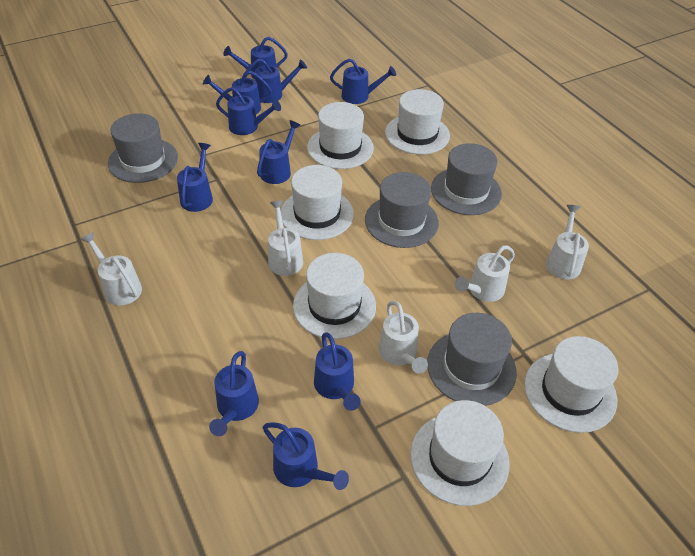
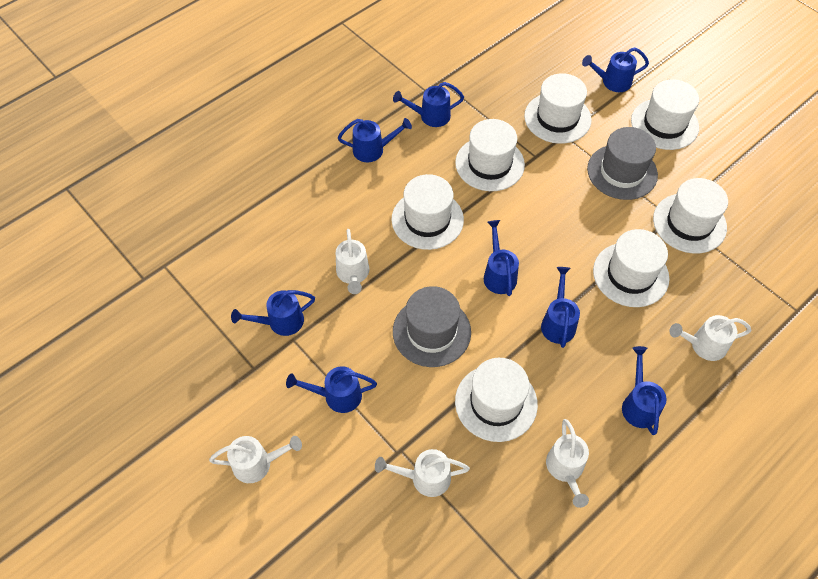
blue watering can: 10 -> 8
grey hat: 4 -> 2
white hat: 6 -> 7

